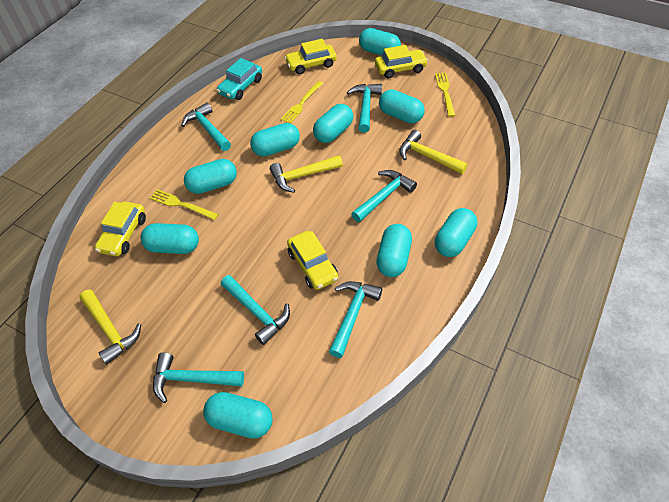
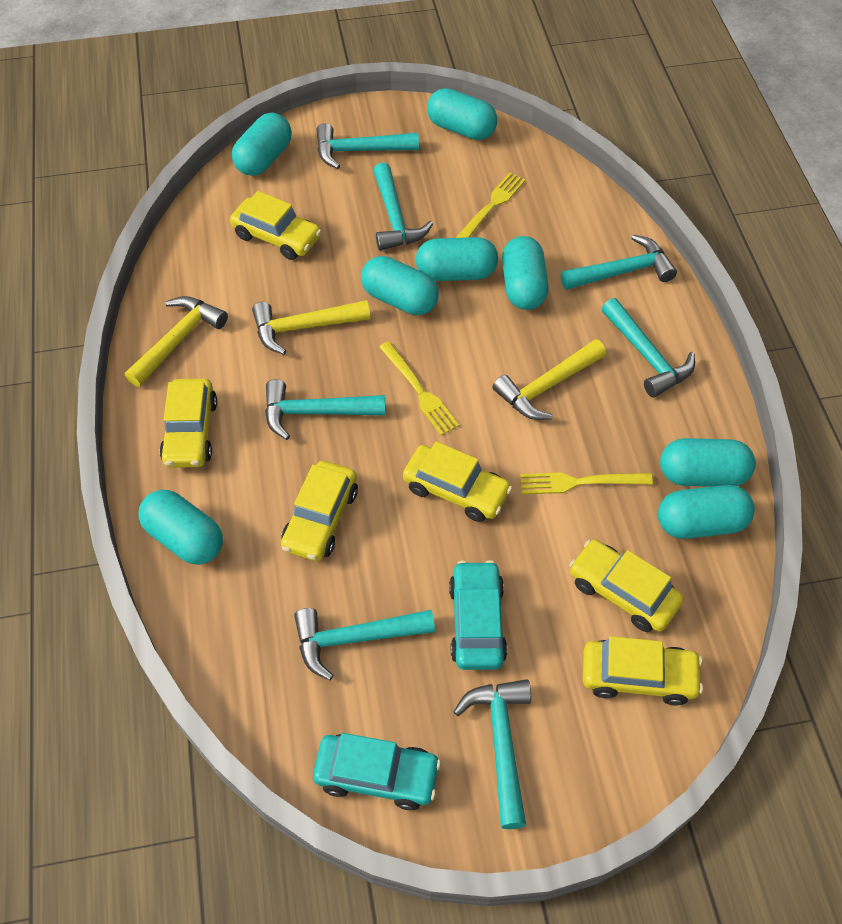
turquoise capsule: 9 -> 8
turquoise car: 1 -> 2
turquoise hammer: 6 -> 7
yellow car: 4 -> 6

